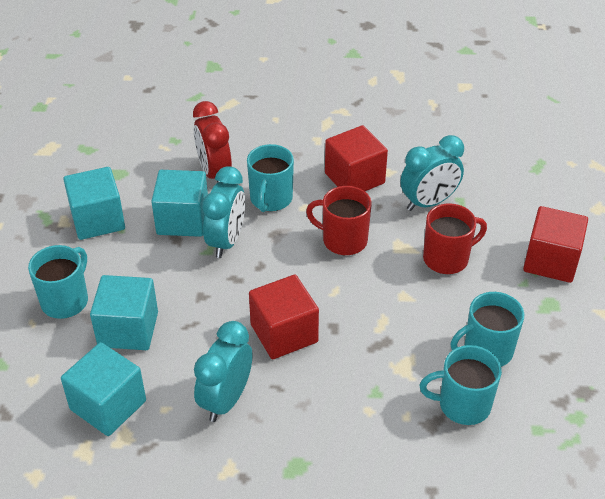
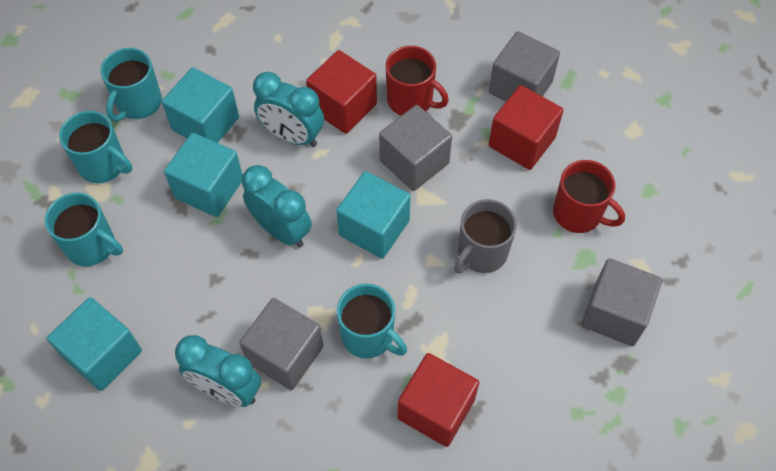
grey cube: 0 -> 4
grey mug: 0 -> 1
red clock: 1 -> 0

